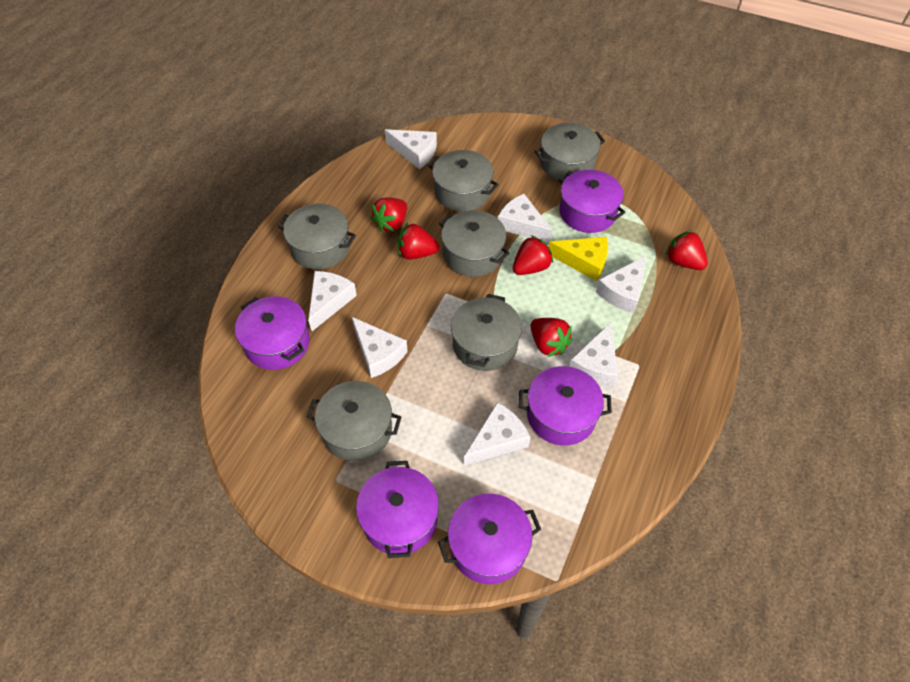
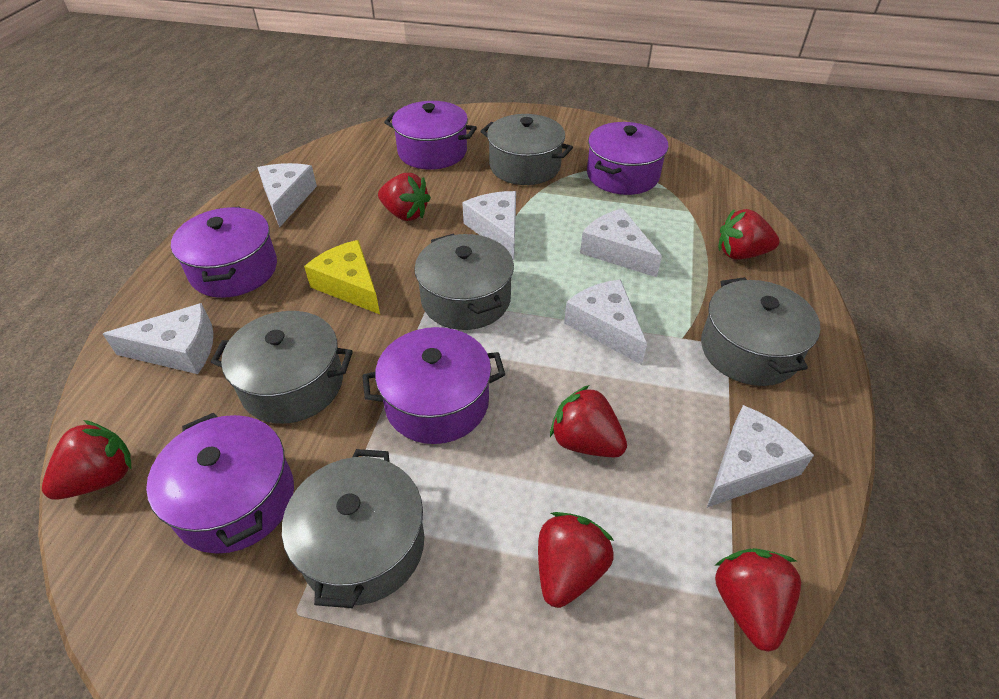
grey pot: 6 -> 5
red strawberry: 5 -> 6
white cheese: 7 -> 6

